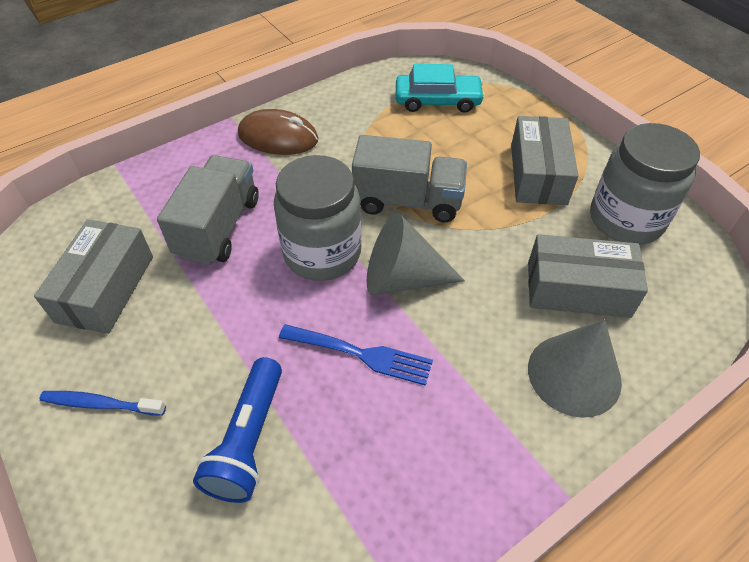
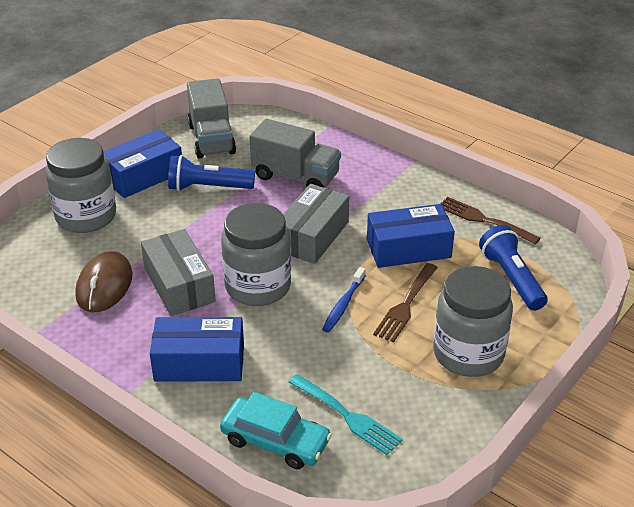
blue box: 0 -> 3
blue flashlight: 1 -> 2
blue fork: 1 -> 0
brown fork: 0 -> 2
grey box: 3 -> 2
grey cone: 2 -> 0
grey jar: 2 -> 3
turquoise fork: 0 -> 1

